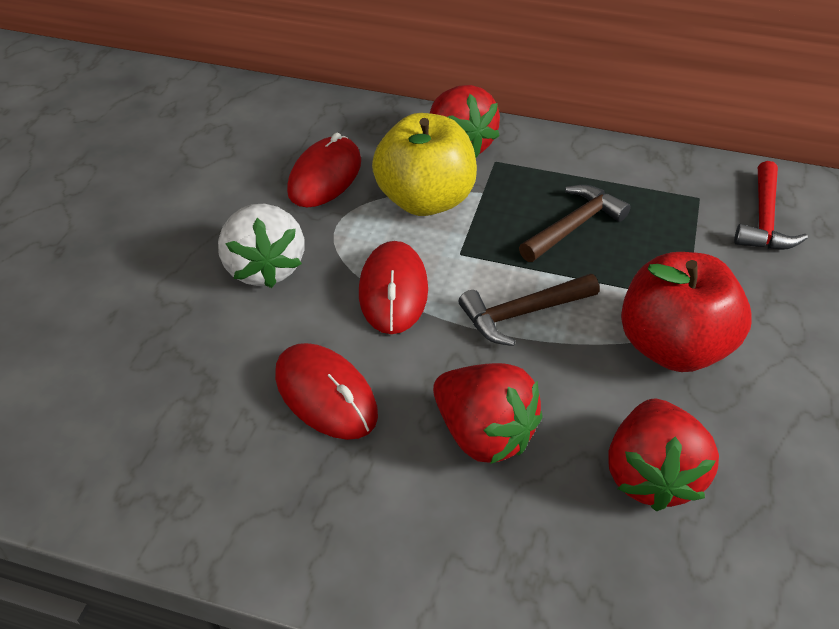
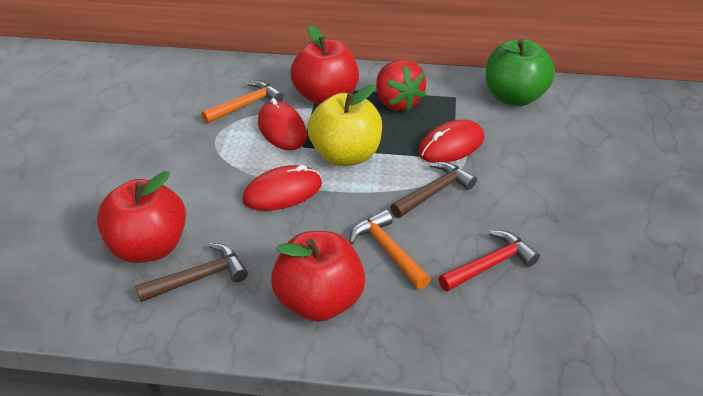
green apple: 0 -> 1
orange hammer: 0 -> 2
red apple: 1 -> 3
red strawberry: 3 -> 1
white strawberry: 1 -> 0

